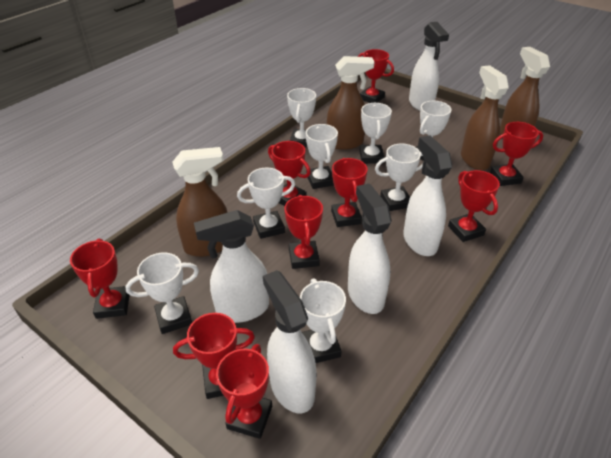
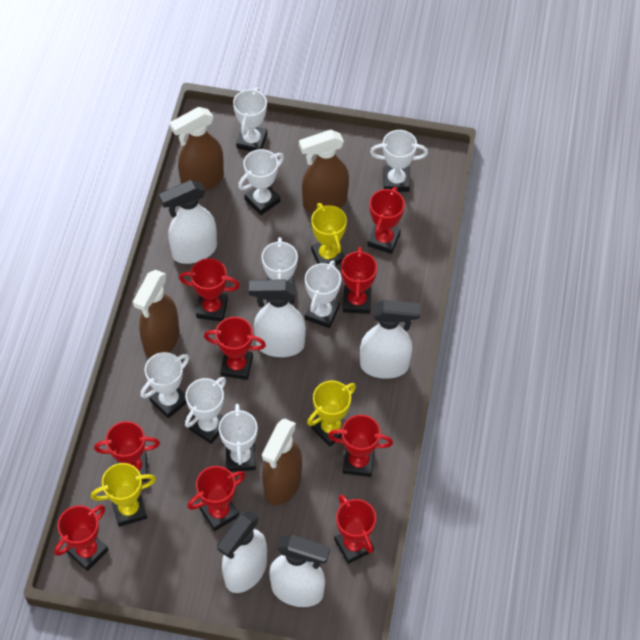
yellow trophy: 0 -> 3

